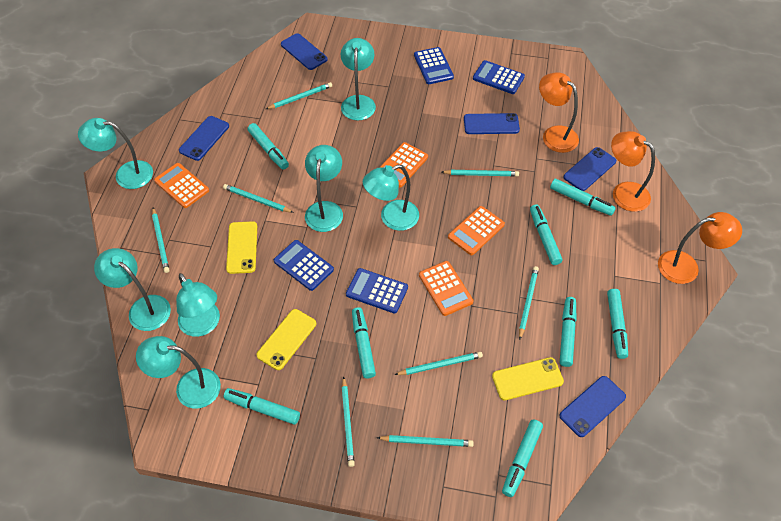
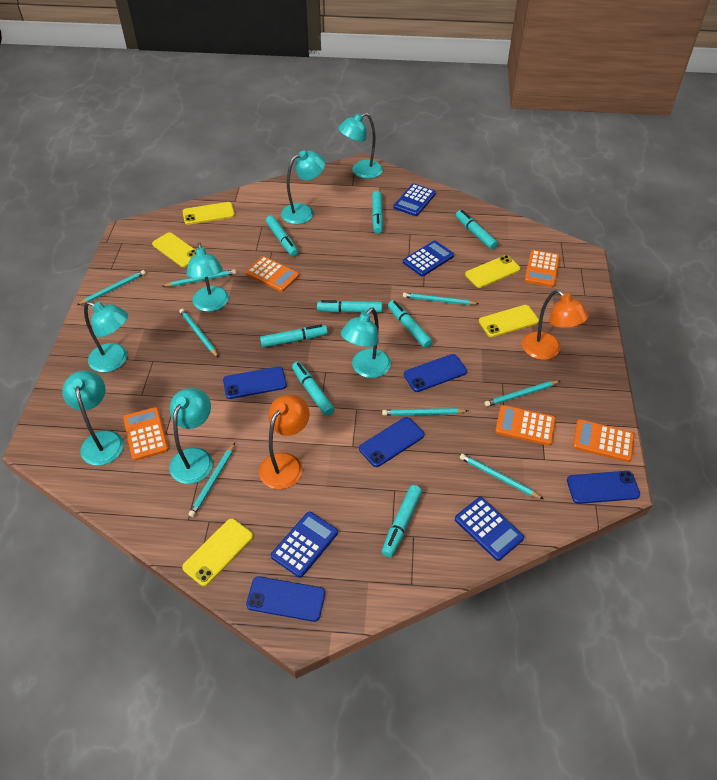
orange calculator: 4 -> 5
orange lamp: 3 -> 2
yellow phone: 3 -> 5

